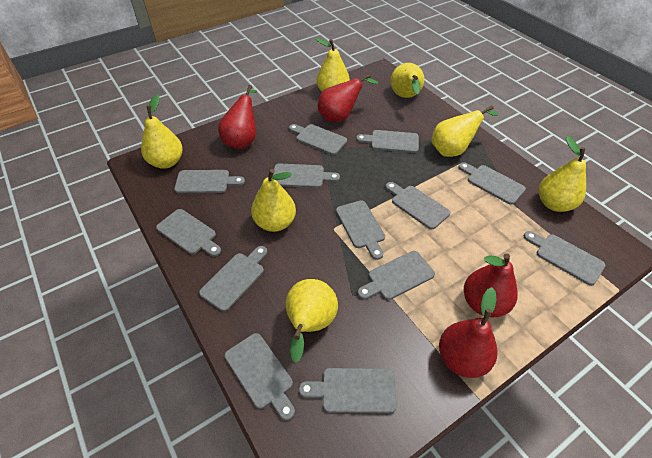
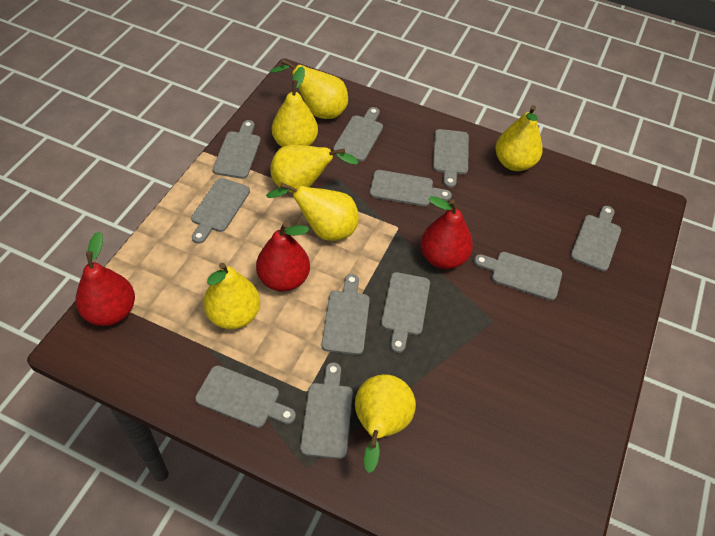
grey cutting board: 13 -> 11
red pear: 4 -> 3

